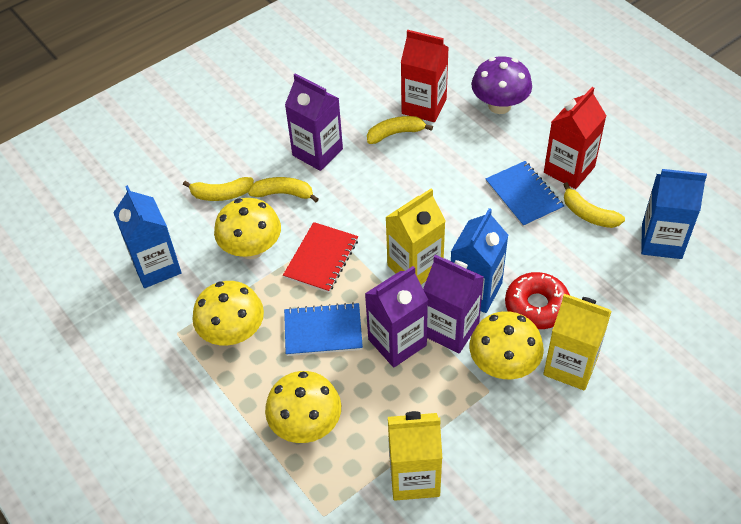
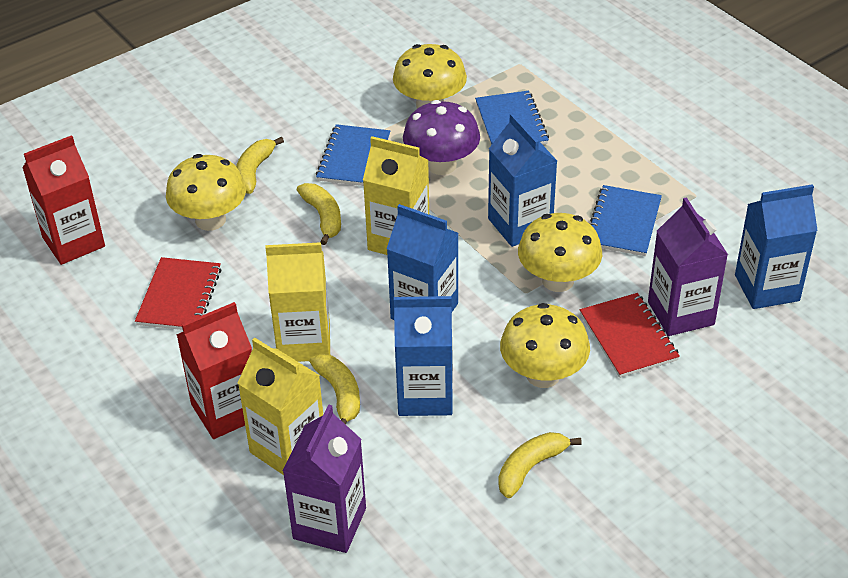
blue carton: 3 -> 4
blue notebook: 2 -> 3
purple carton: 3 -> 2
red donut: 1 -> 0
red notebook: 1 -> 2

